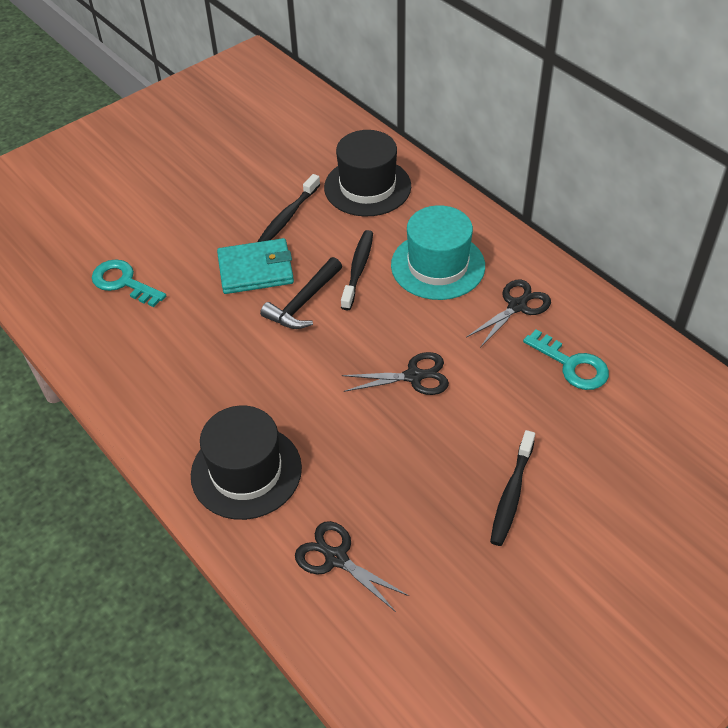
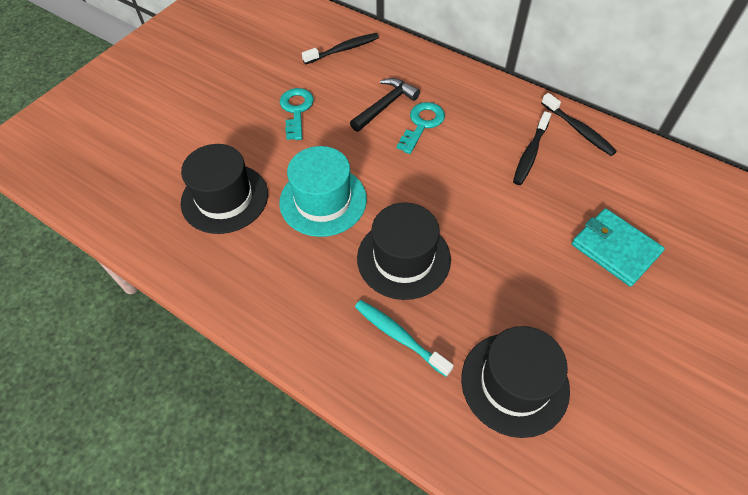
black hat: 2 -> 3
black scissors: 3 -> 0
turquoise toothbrush: 0 -> 1

